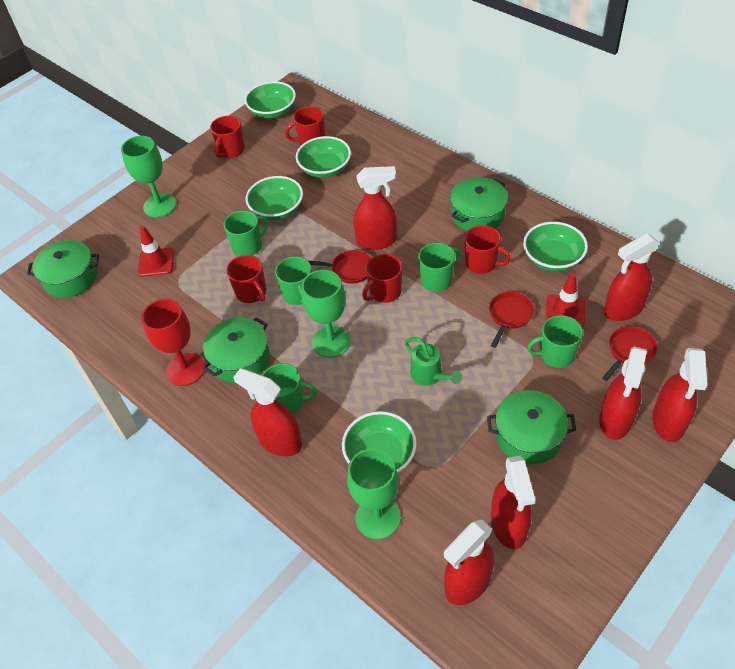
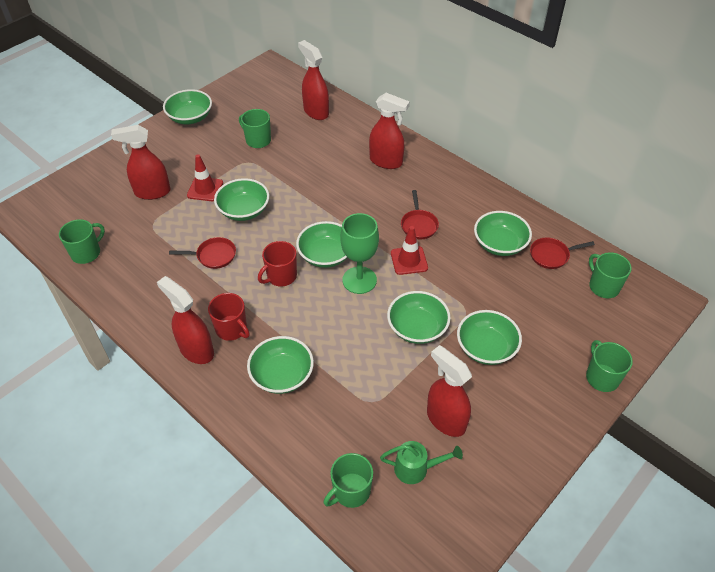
green bowl: 5 -> 7
green goblet: 3 -> 1
green pot: 4 -> 0
red goblet: 1 -> 0
red mug: 5 -> 2
red spray bottle: 7 -> 5

